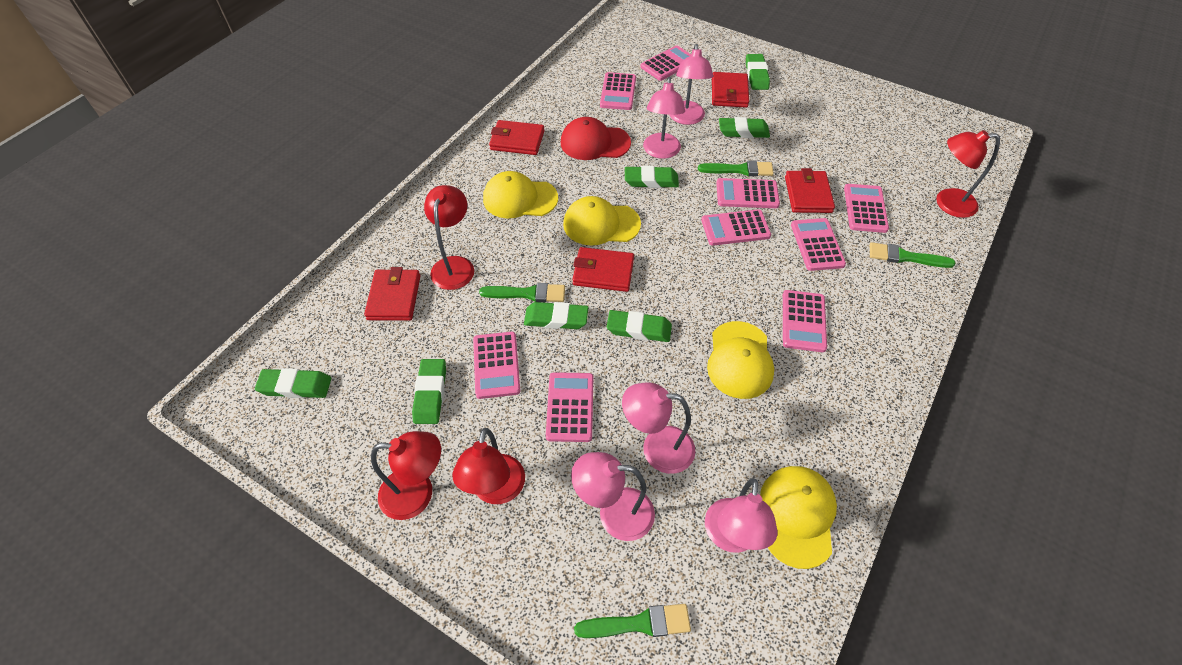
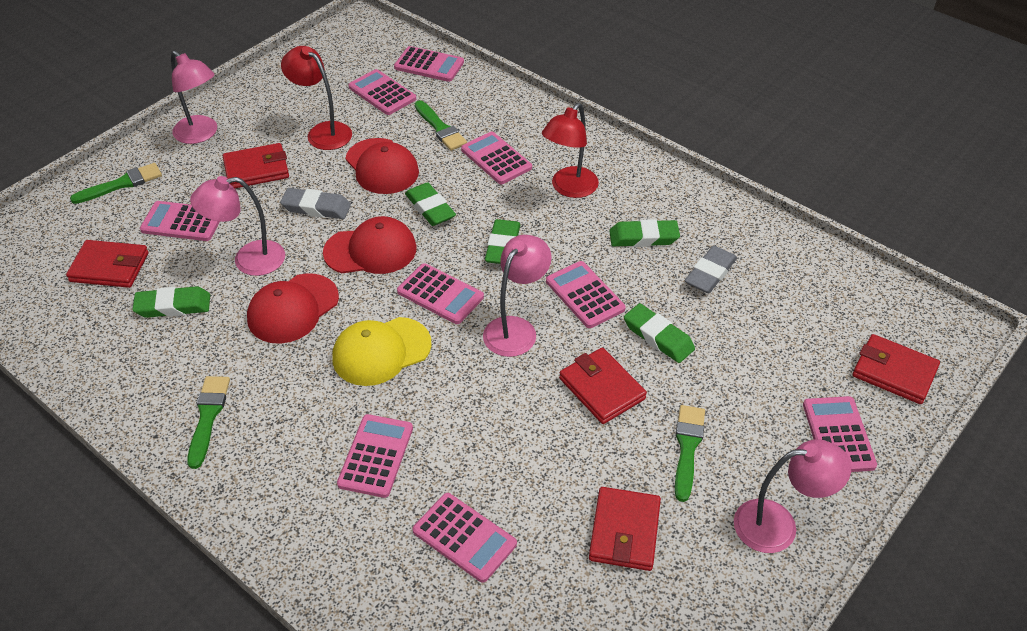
green eraser: 7 -> 5
grey eraser: 0 -> 2
pink lamp: 5 -> 4
red cap: 1 -> 3
red lamp: 4 -> 2
yellow cap: 4 -> 1

